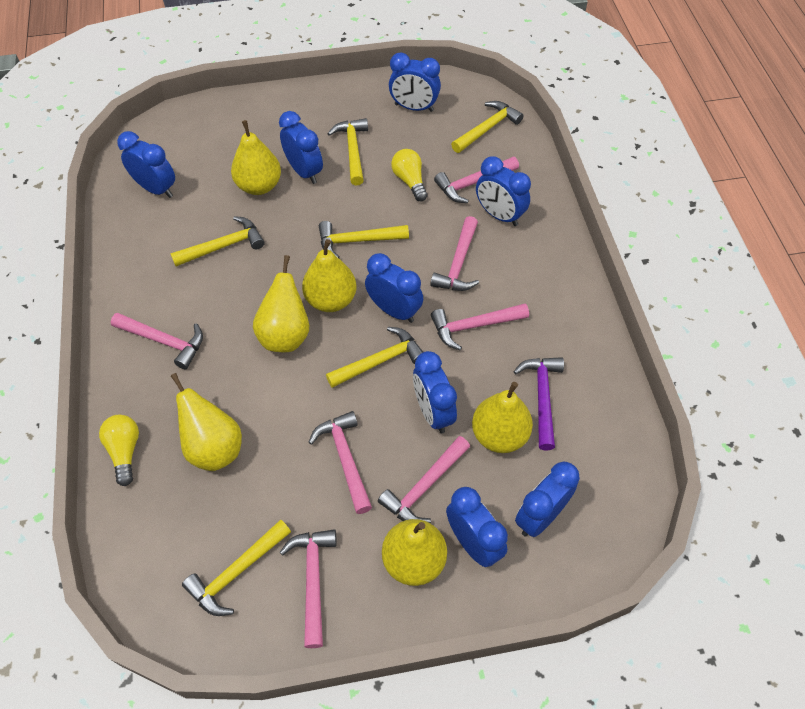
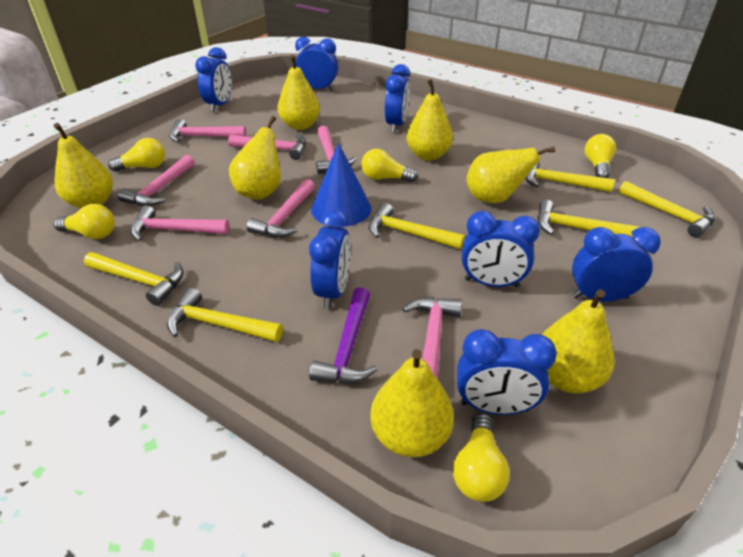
blue clock: 8 -> 7
blue cone: 0 -> 1
yellow light bulb: 2 -> 5
yellow pear: 6 -> 7

